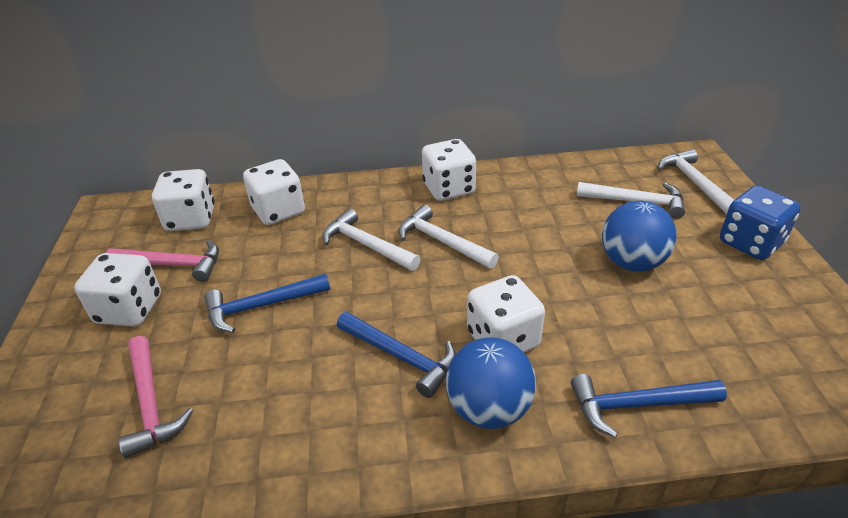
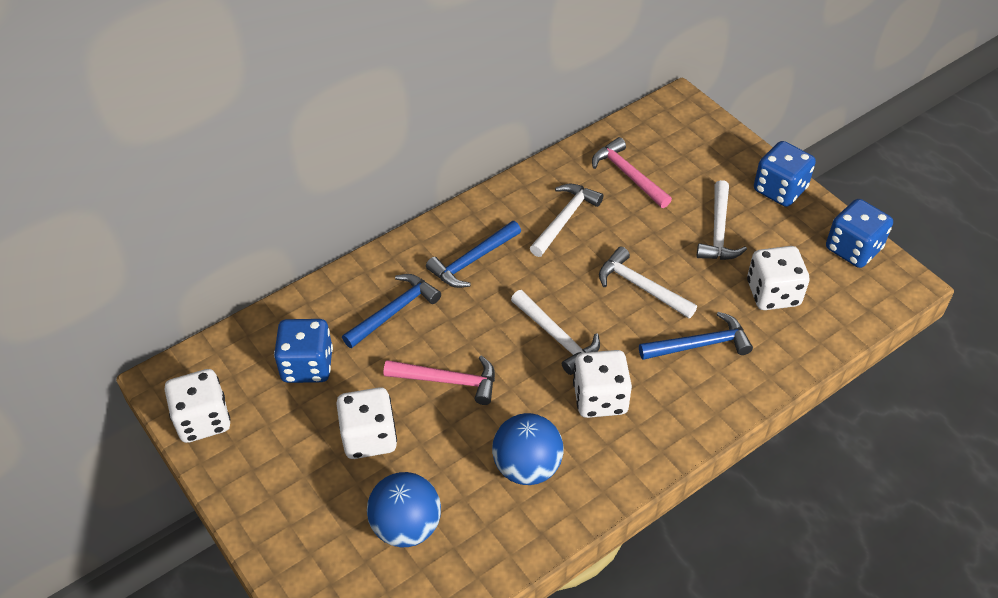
blue dice: 1 -> 3
white dice: 5 -> 4

